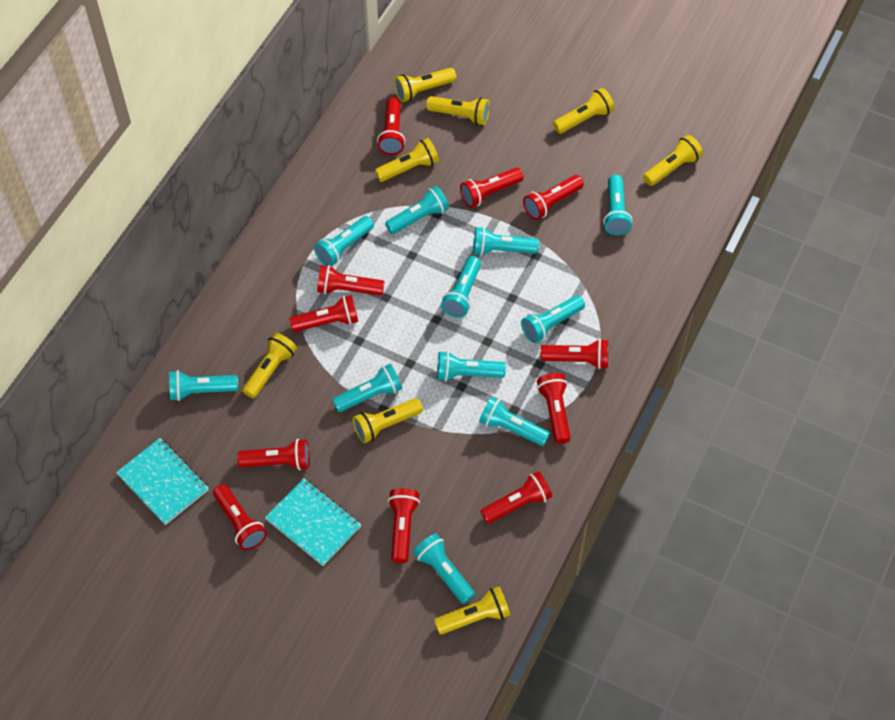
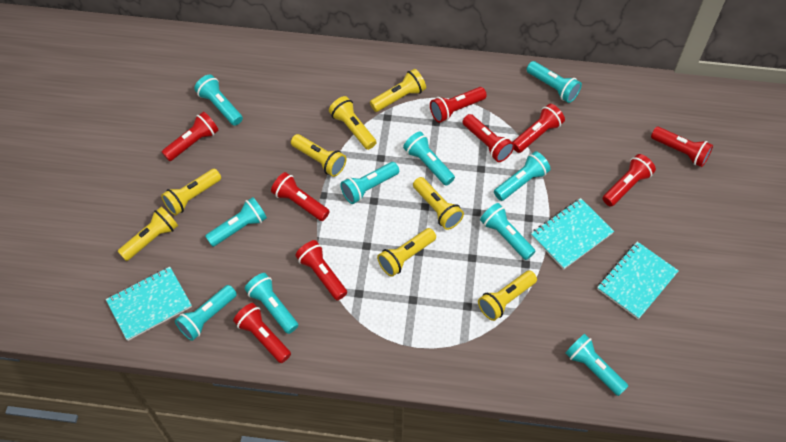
red flashlight: 11 -> 9
turquoise flashlight: 11 -> 10
turquoise notebook: 2 -> 3

